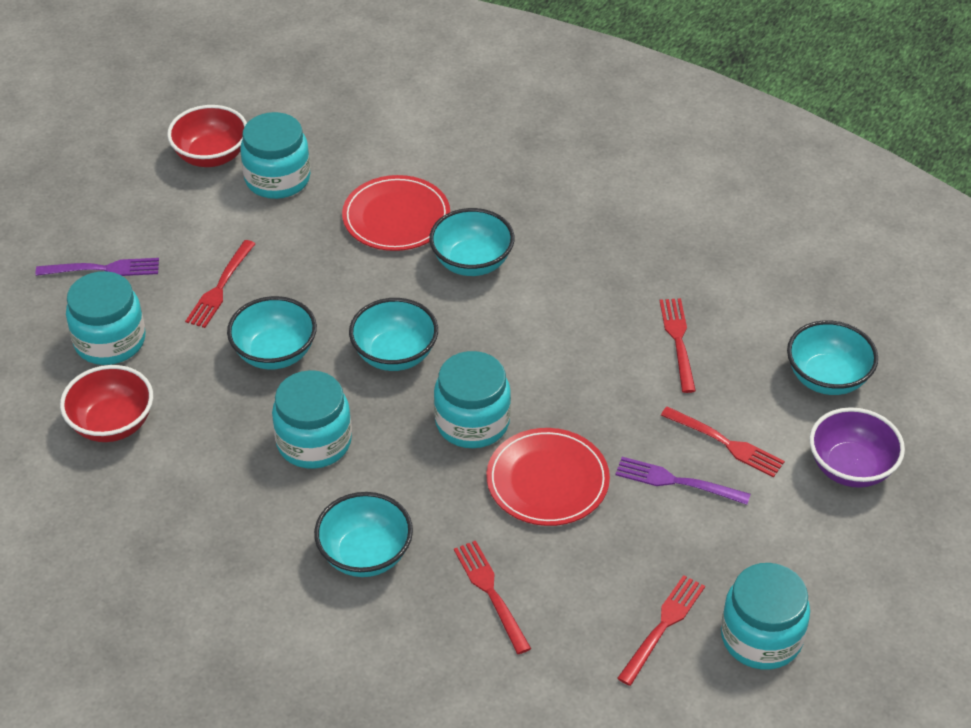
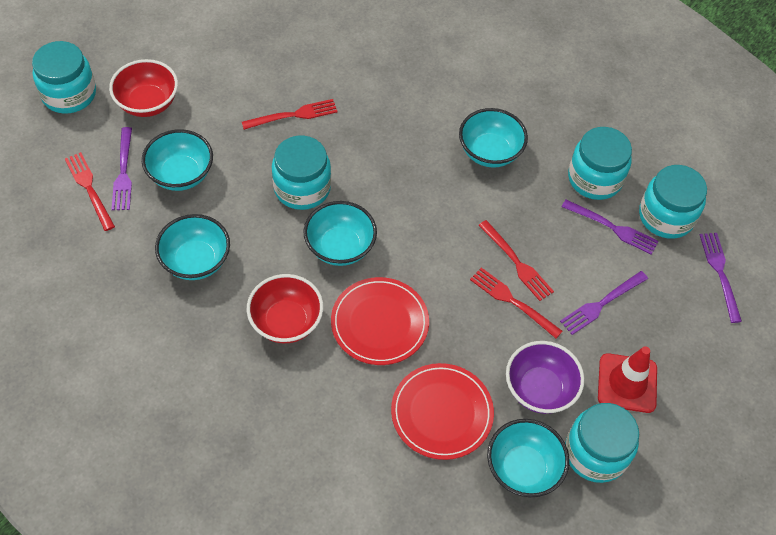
purple fork: 2 -> 4
red fork: 5 -> 4
red traffic cone: 0 -> 1

